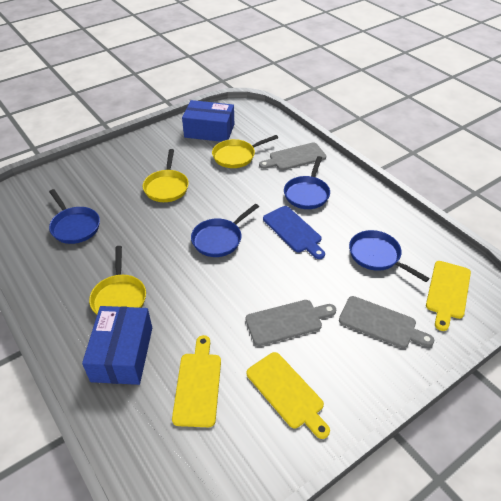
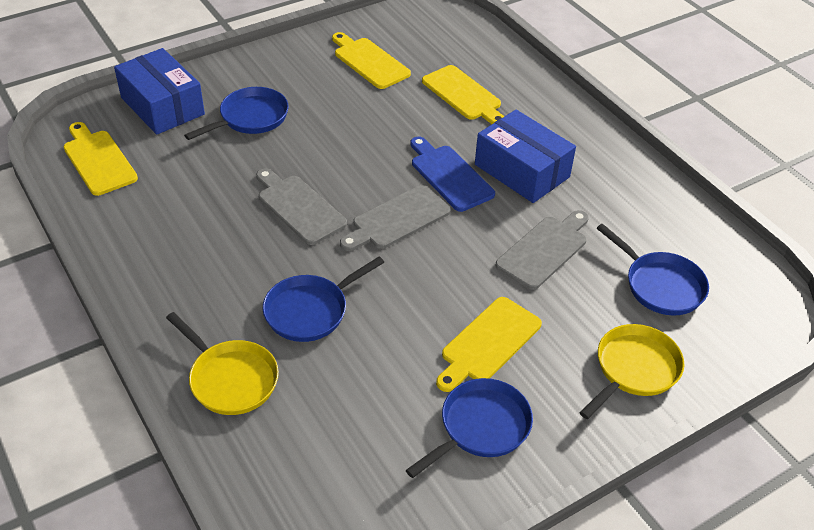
yellow cutting board: 3 -> 4
yellow pan: 3 -> 2

